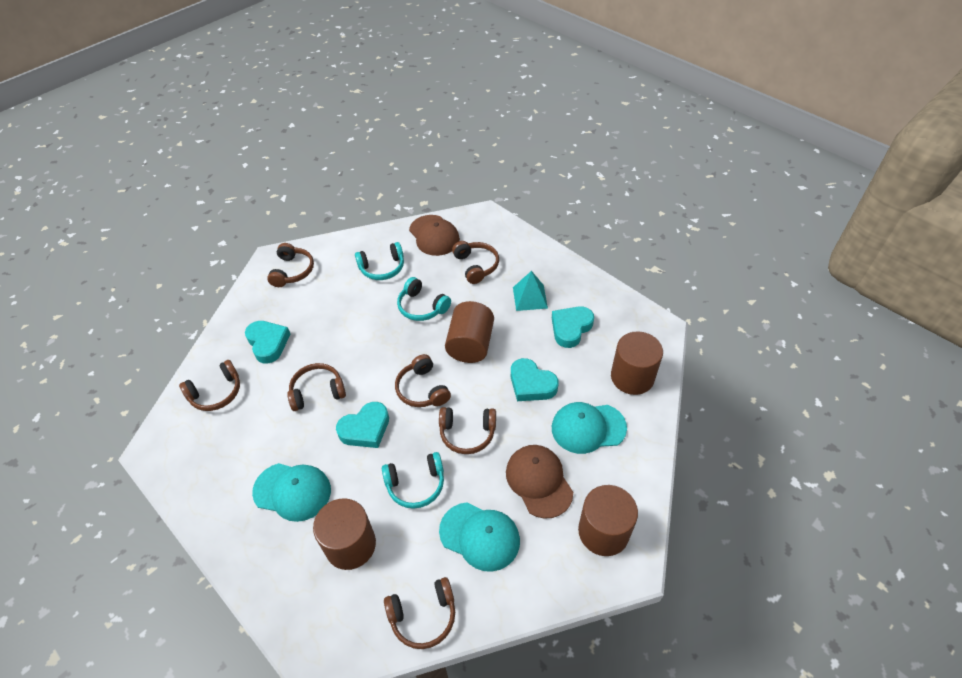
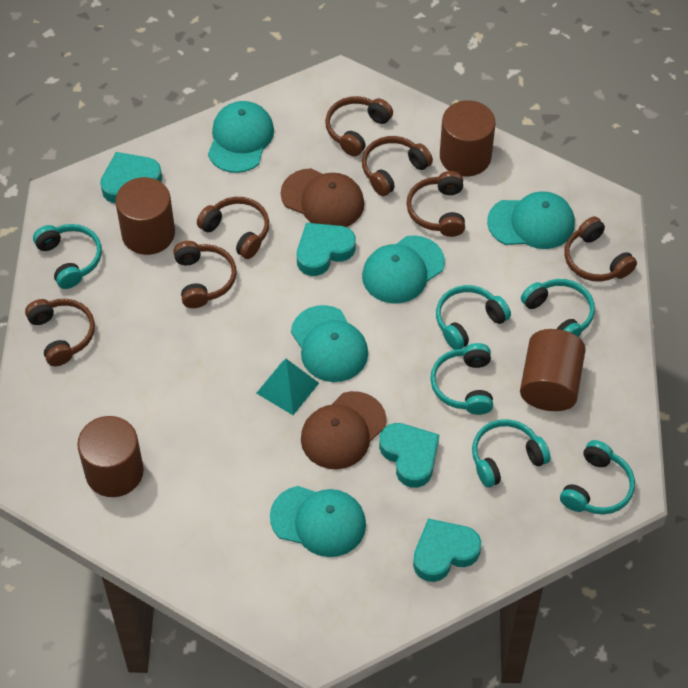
turquoise cap: 3 -> 5
turquoise headphones: 3 -> 6

